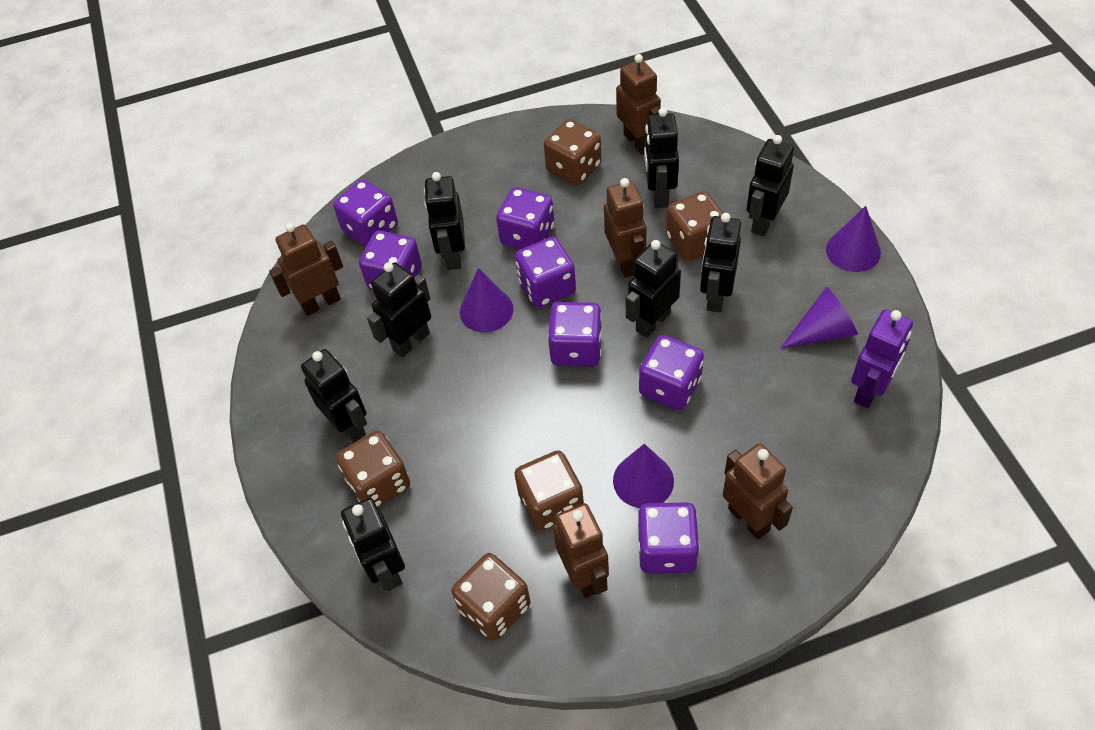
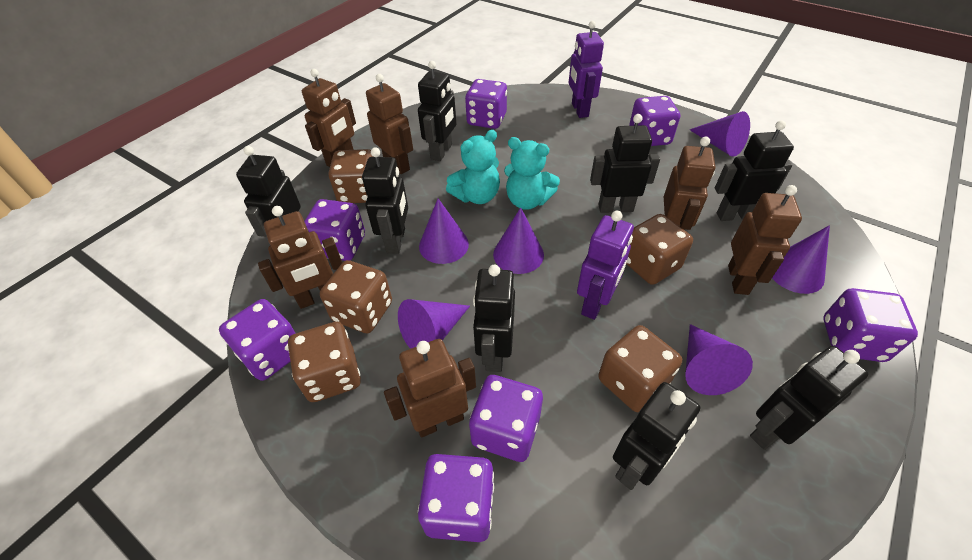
brown robot: 5 -> 6
purple cone: 4 -> 6
purple robot: 1 -> 2
turquoise teddy bear: 0 -> 2

